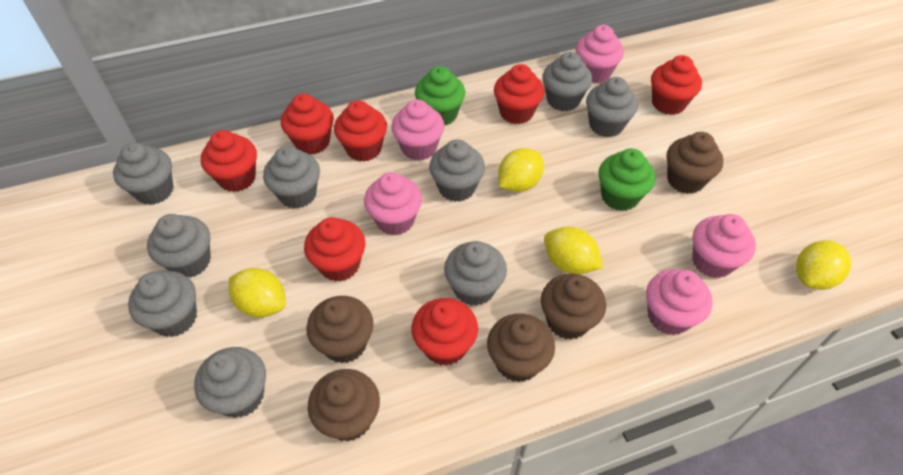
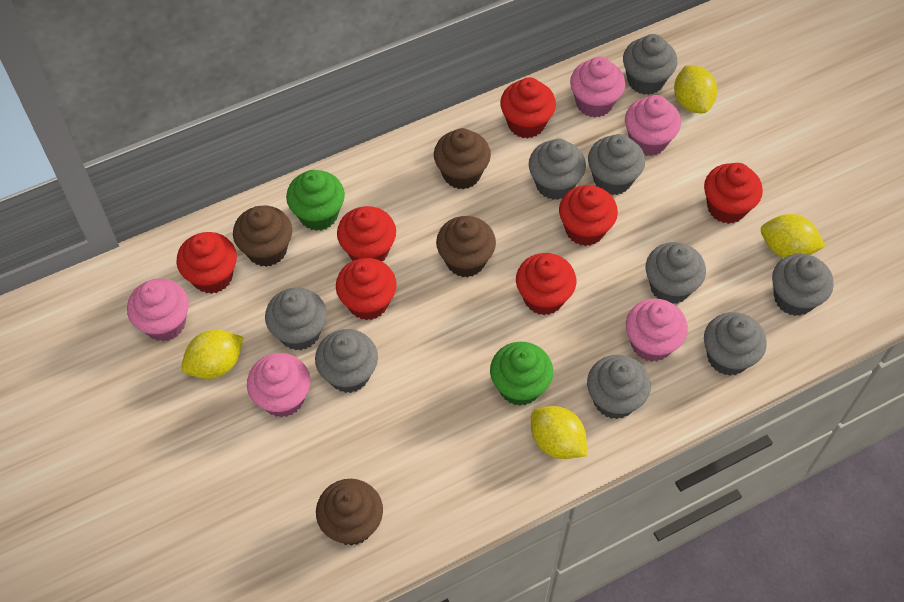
brown cupcake: 5 -> 4

